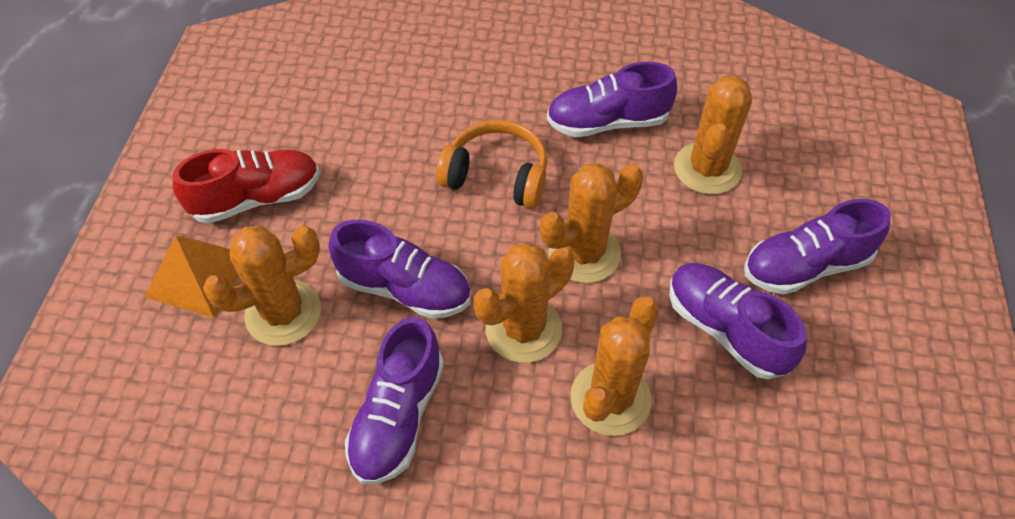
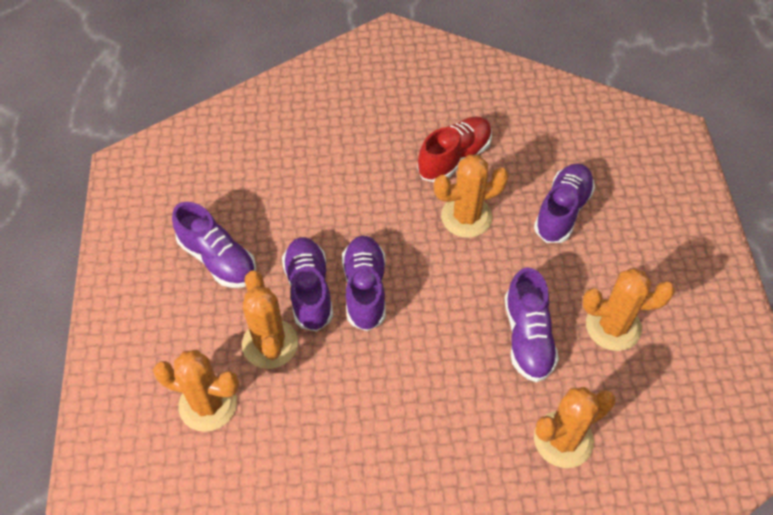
orange headphones: 1 -> 0
orange pyramid: 1 -> 0

